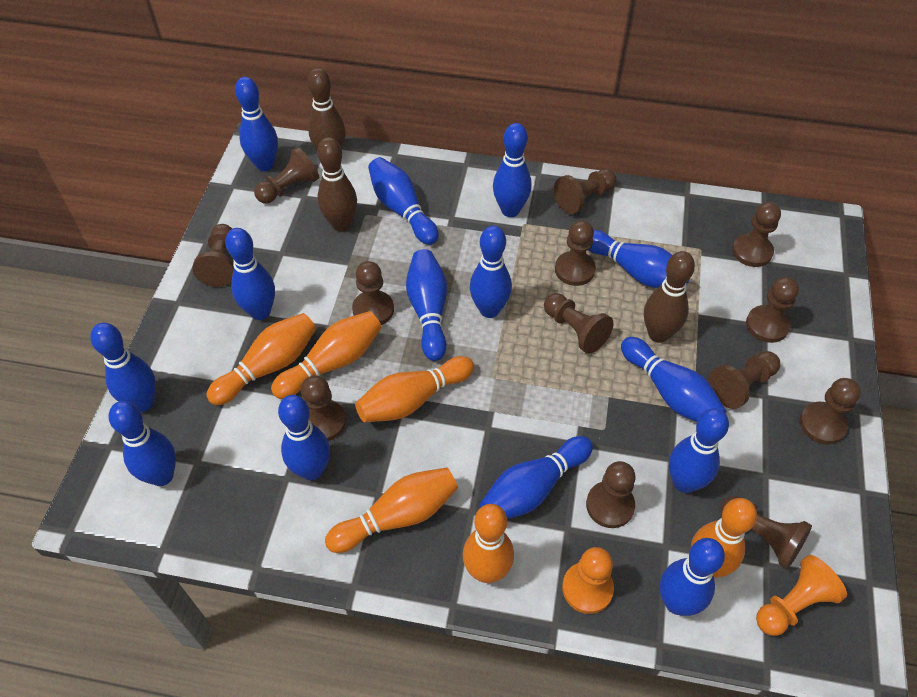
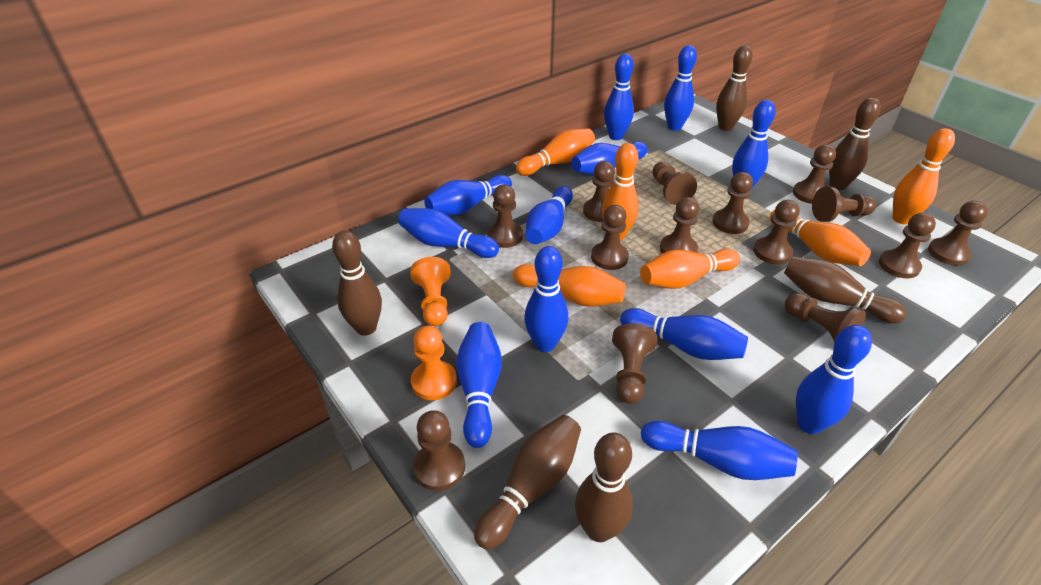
blue bowling pin: 14 -> 12
brown bowling pin: 3 -> 6
brown pawn: 13 -> 14

